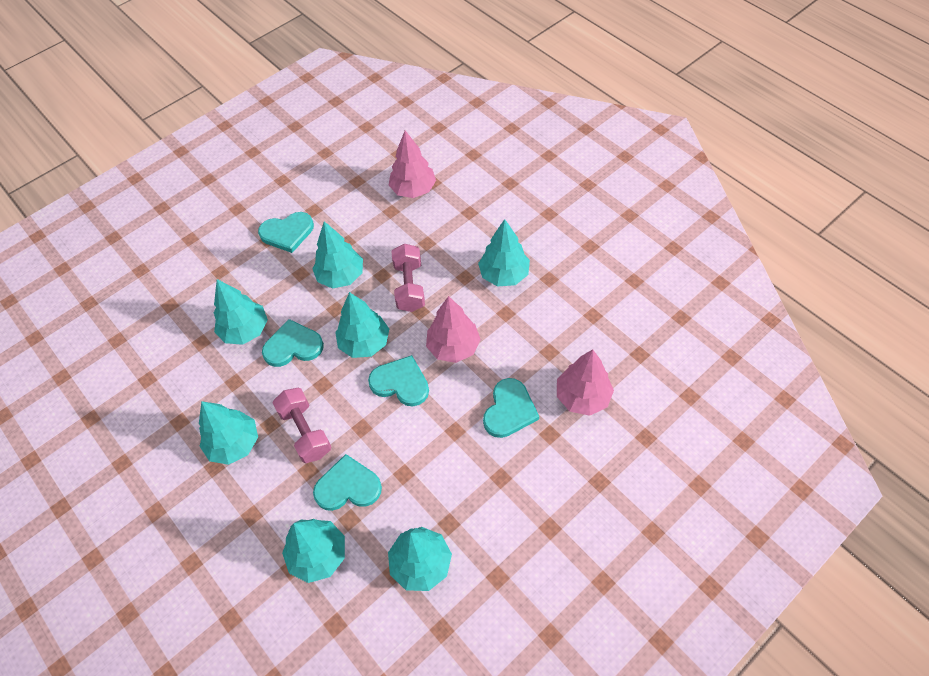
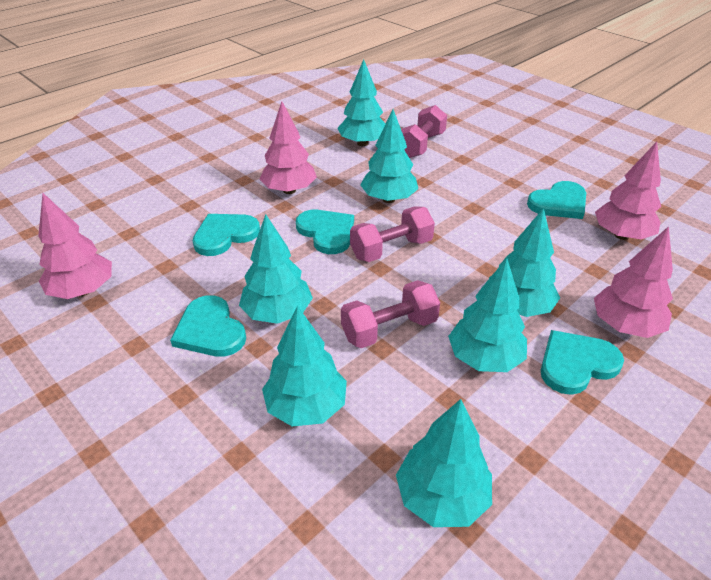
pink dumbbell: 2 -> 3
pink tree: 3 -> 4

